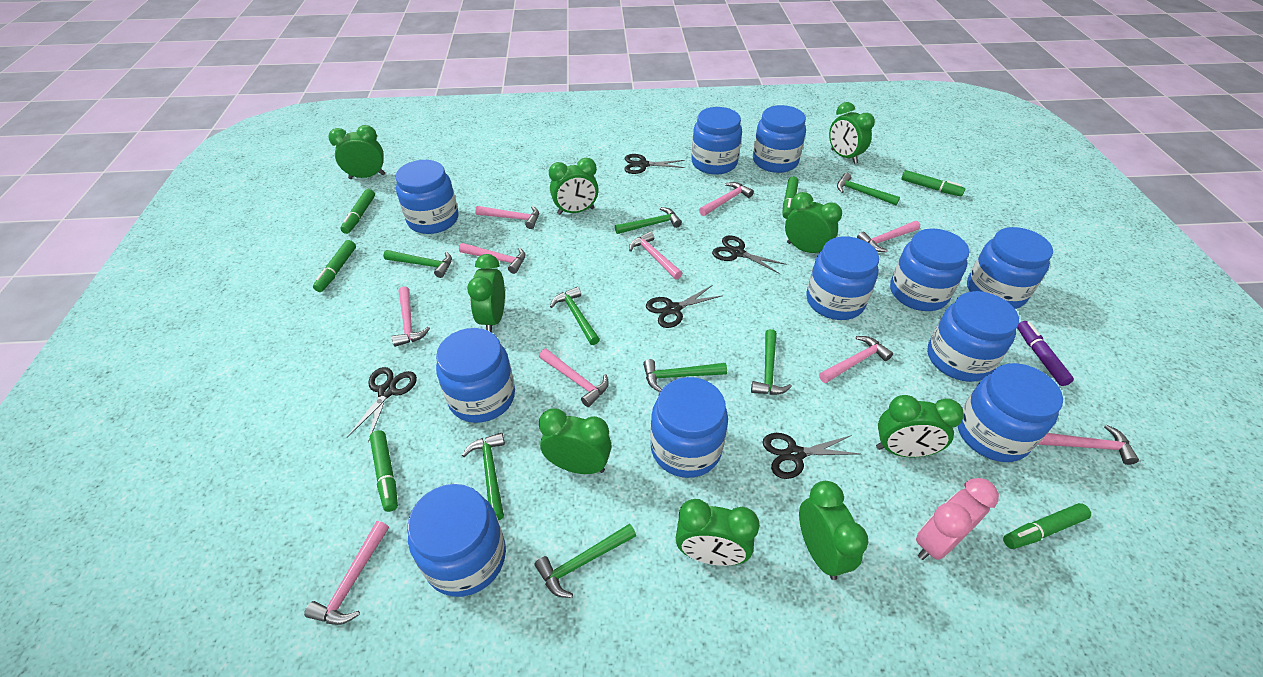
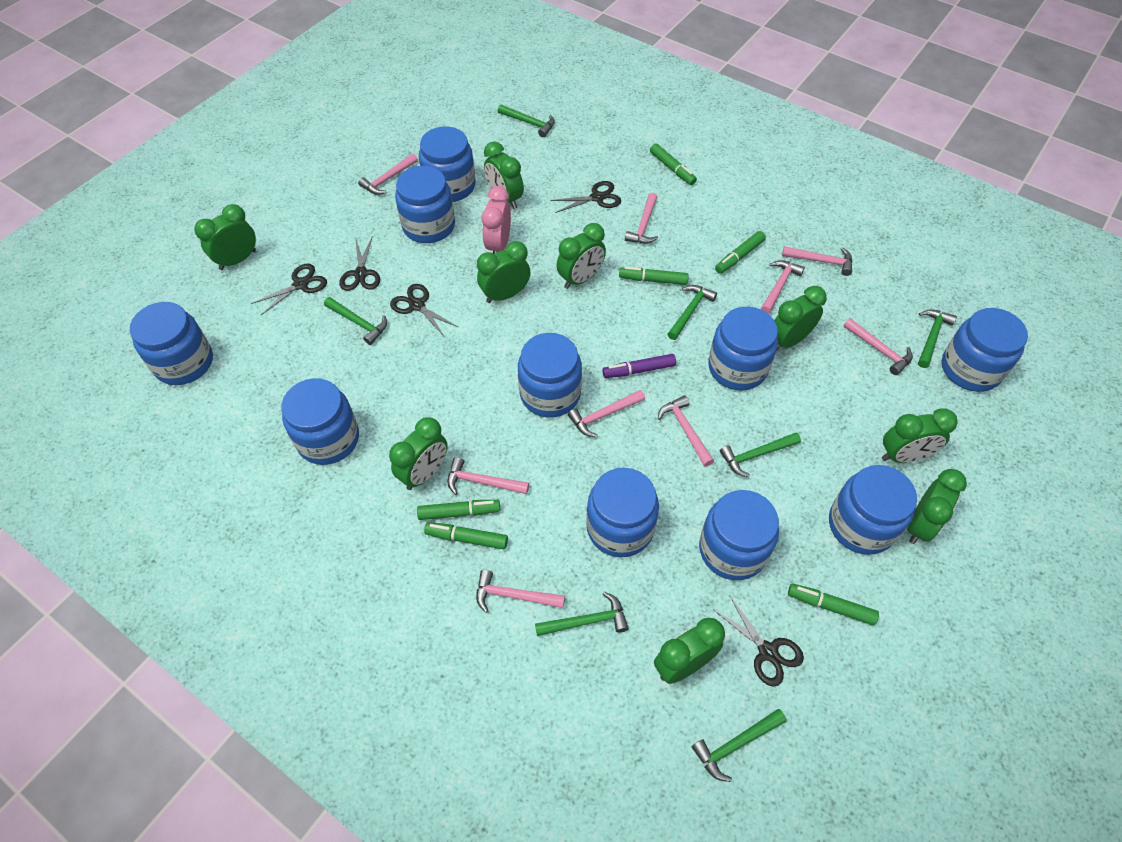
blue jar: 11 -> 10
green hammer: 8 -> 7
pink hammer: 10 -> 9

